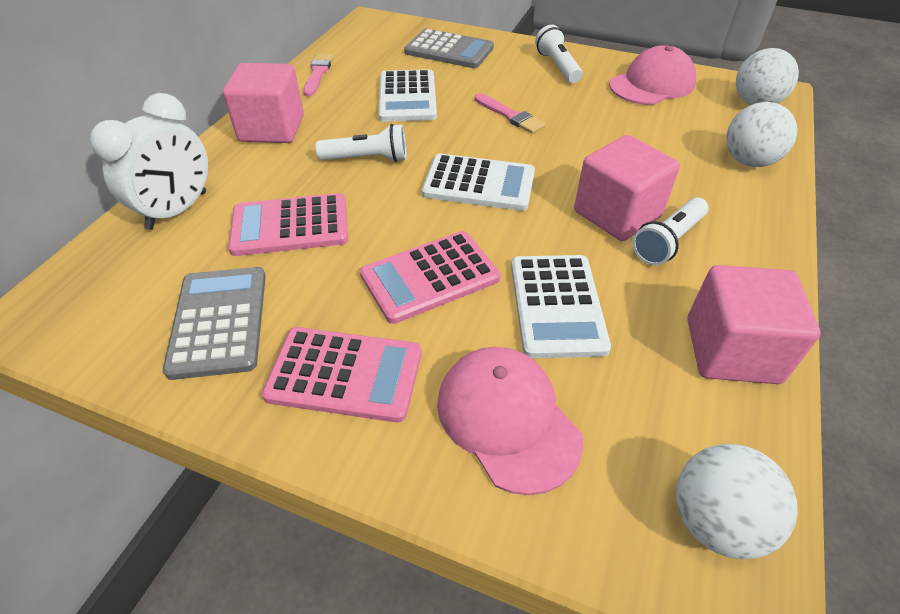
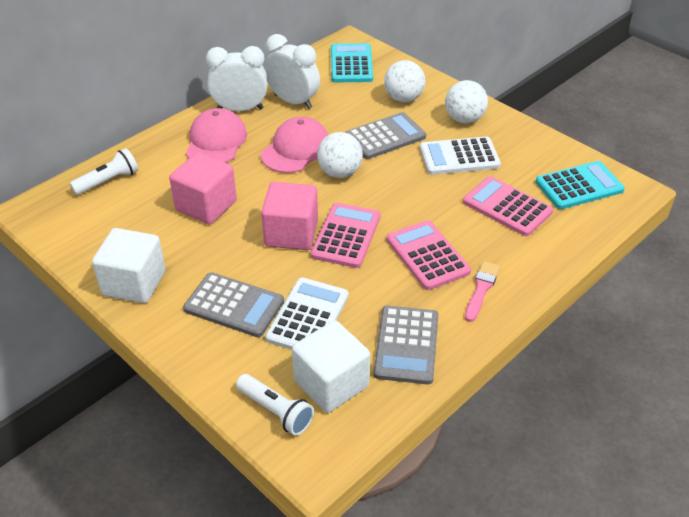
grey calculator: 2 -> 3
pink brush: 2 -> 1
pink cube: 3 -> 2
turquoise calculator: 0 -> 2
white calculator: 3 -> 2
white clock: 1 -> 2
white cube: 0 -> 2
white flashlight: 3 -> 2

